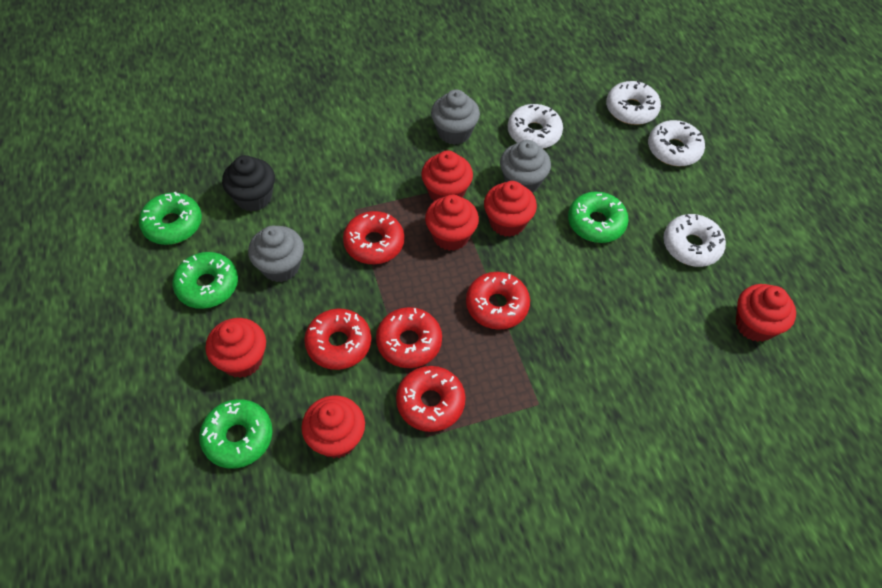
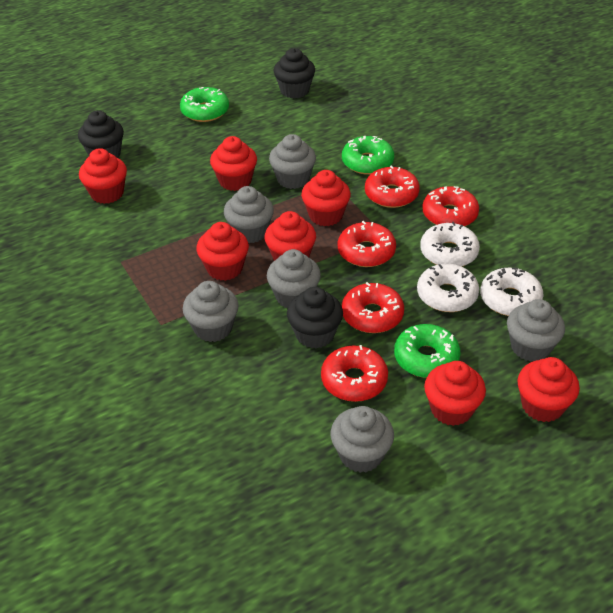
black cupcake: 1 -> 3
green donut: 4 -> 3
grey cupcake: 3 -> 6
red cupcake: 6 -> 7
white donut: 4 -> 3

